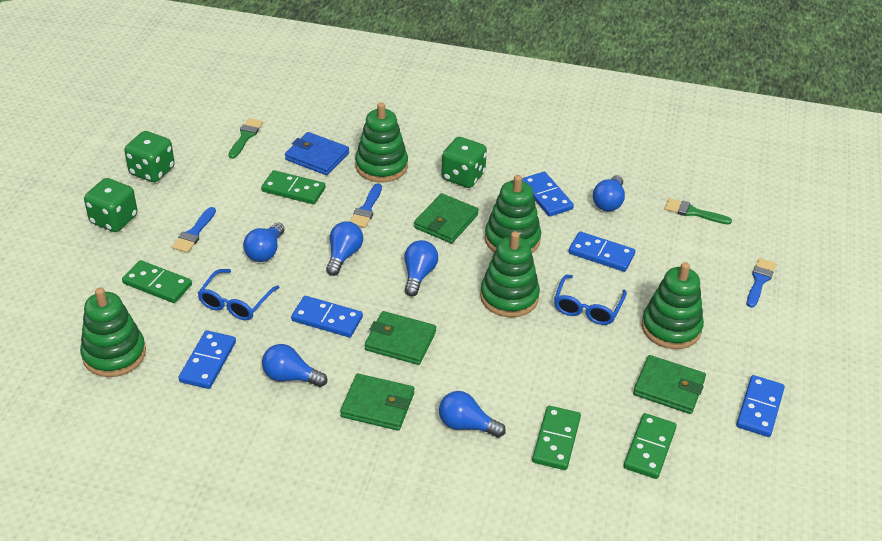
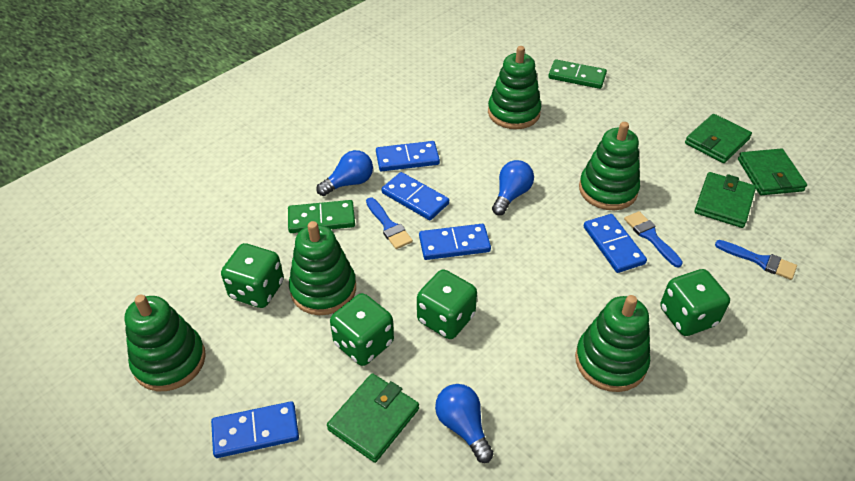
blue glasses: 2 -> 0
blue light bulb: 6 -> 3
blue wallet: 1 -> 0
green brush: 2 -> 0
green dice: 3 -> 4
green domino: 4 -> 2

